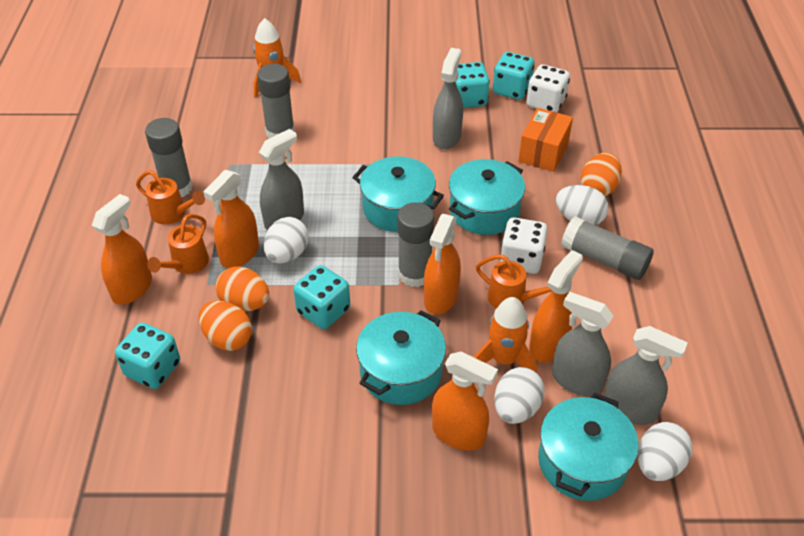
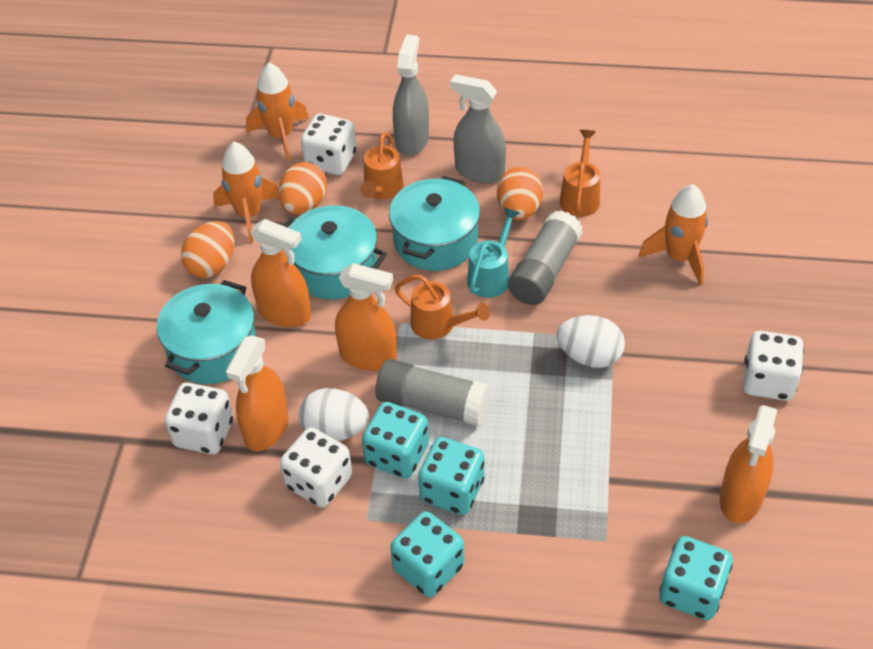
grey glue stick: 4 -> 2
grey spray bottle: 4 -> 2
orange box: 1 -> 0
orange rocket: 2 -> 3
orange spray bottle: 5 -> 4
turquoise pot: 4 -> 3
turquoise watering can: 0 -> 1
white dice: 2 -> 4
white egg: 4 -> 2

